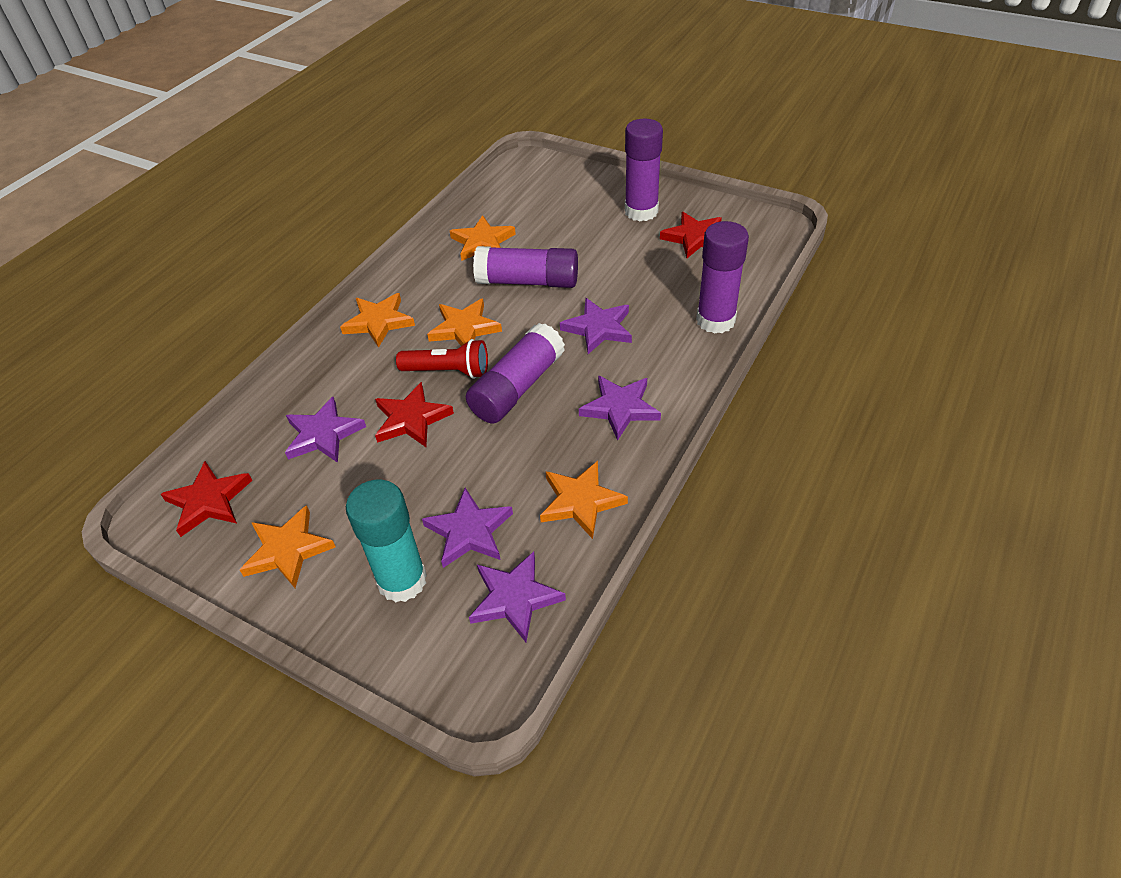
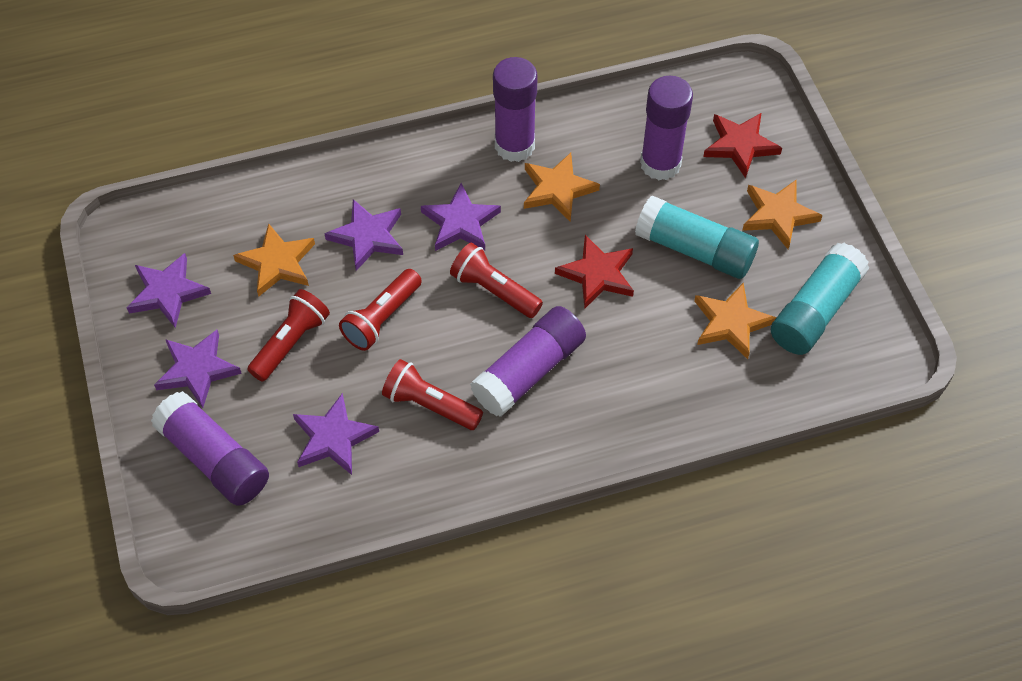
orange star: 5 -> 4
red flashlight: 1 -> 4
red star: 3 -> 2
turquoise glue stick: 1 -> 2

